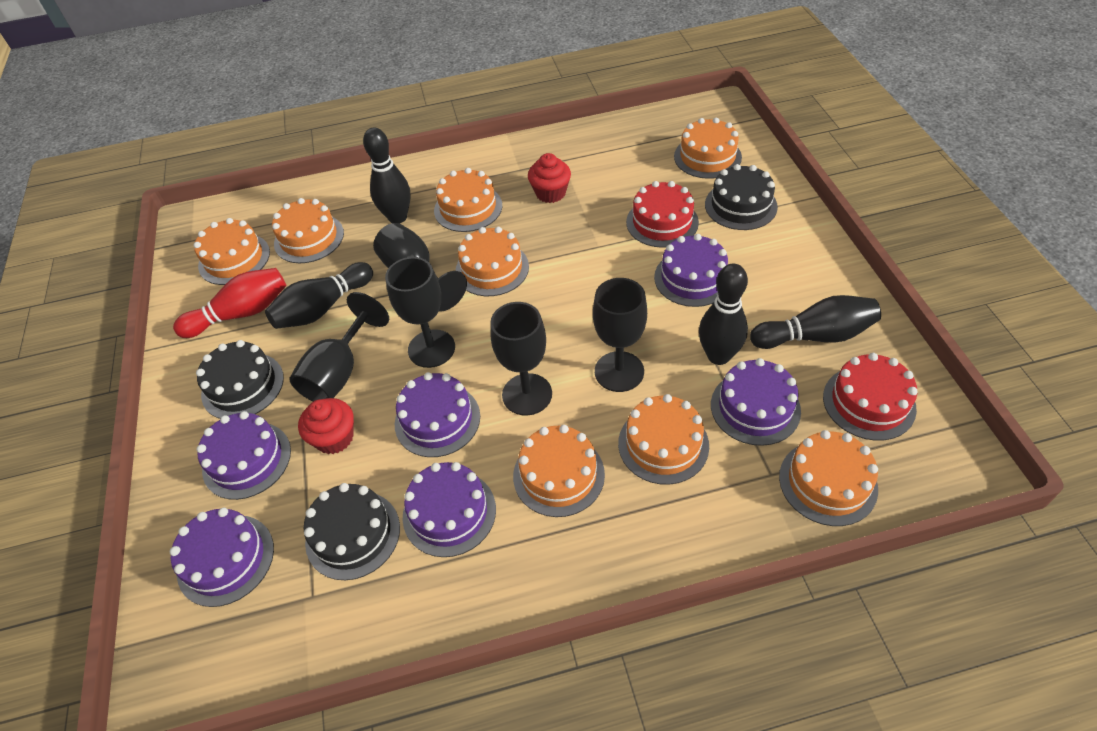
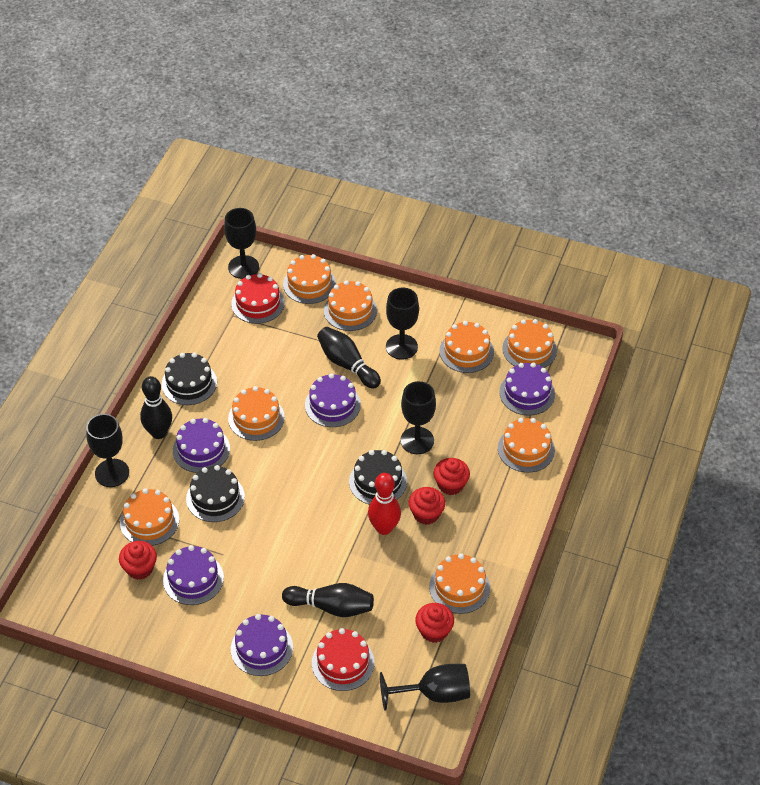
black bowling pin: 4 -> 3
purple cake: 6 -> 5
red cupcake: 2 -> 4

